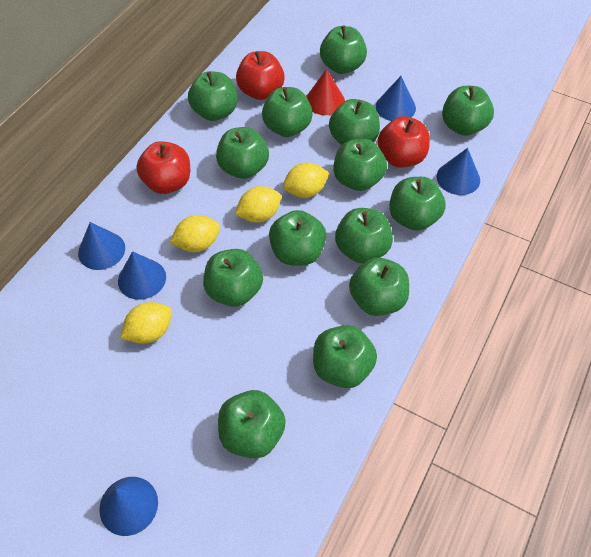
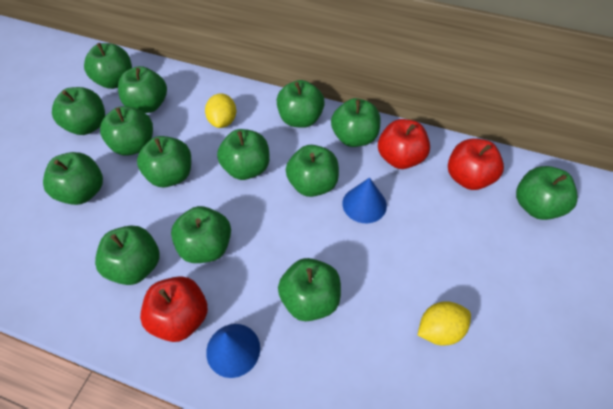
blue cone: 5 -> 2
red cone: 1 -> 0
yellow lemon: 4 -> 2

